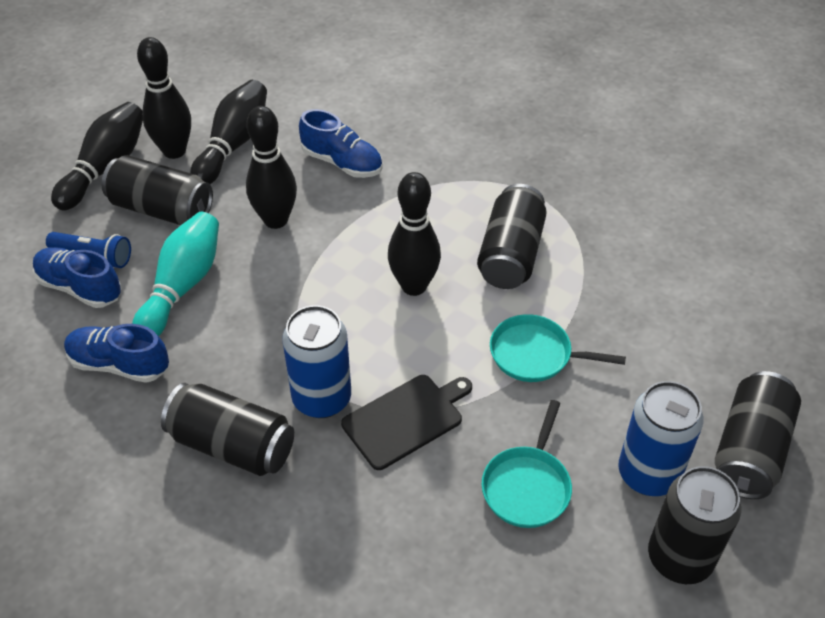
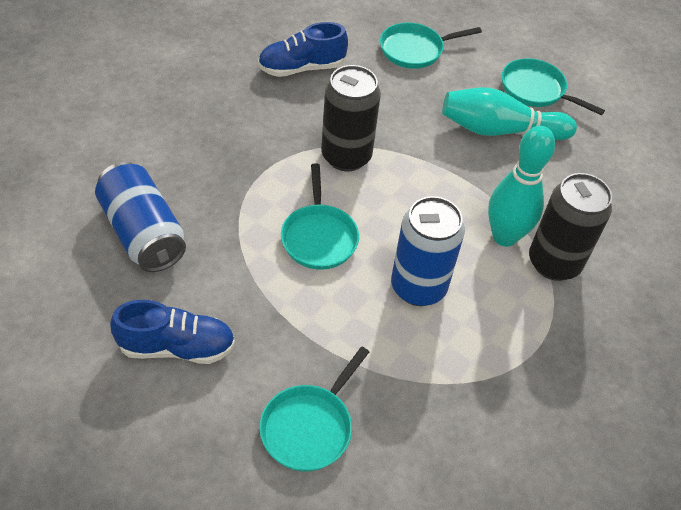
black bowling pin: 5 -> 0
black can: 5 -> 2
black cutting board: 1 -> 0
blue flashlight: 1 -> 0
blue shoe: 3 -> 2
turquoise bowling pin: 1 -> 2
turquoise pan: 2 -> 4

